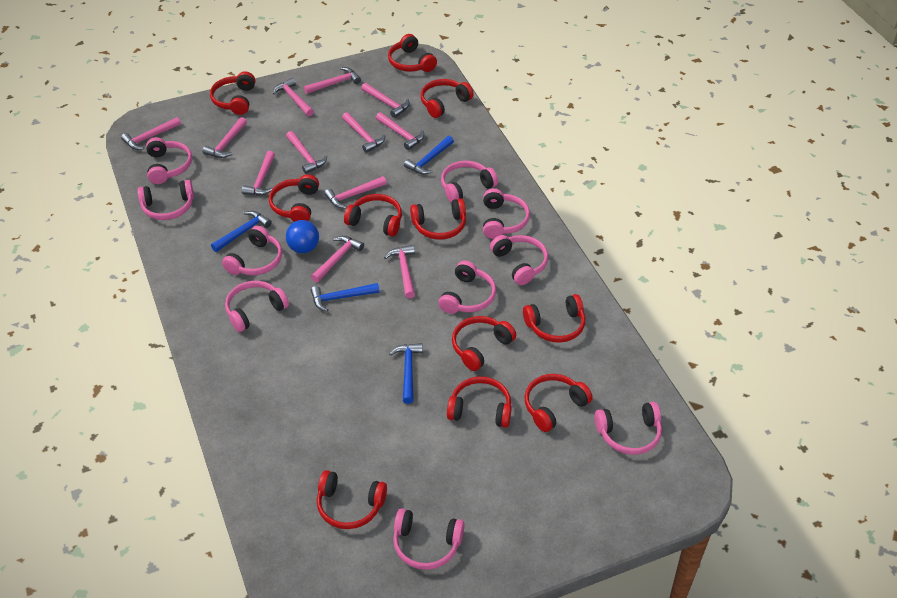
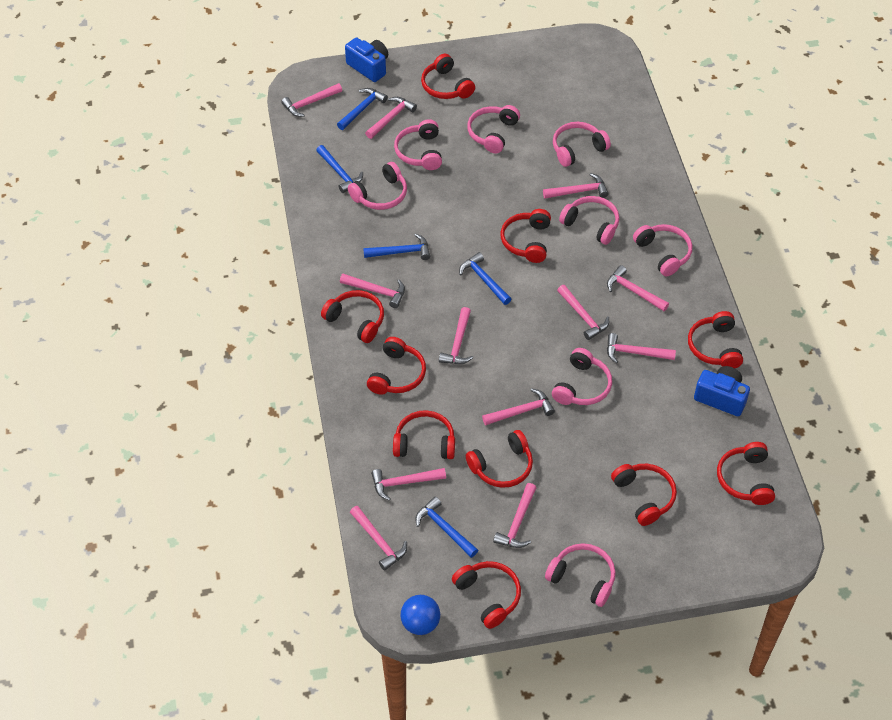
blue camera: 0 -> 2
blue hammer: 4 -> 5
pink headphones: 10 -> 8
red headphones: 11 -> 10

